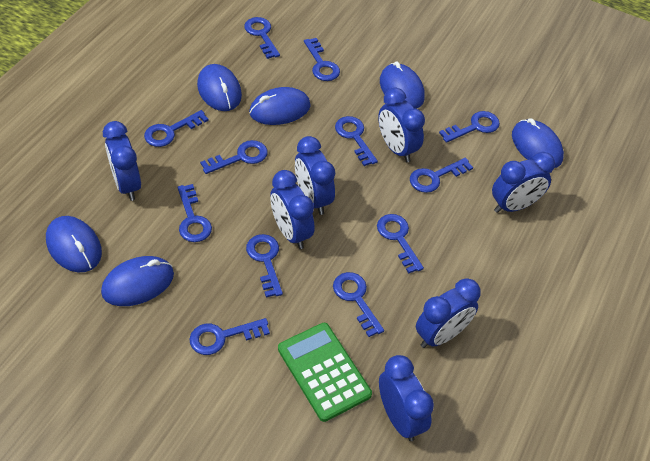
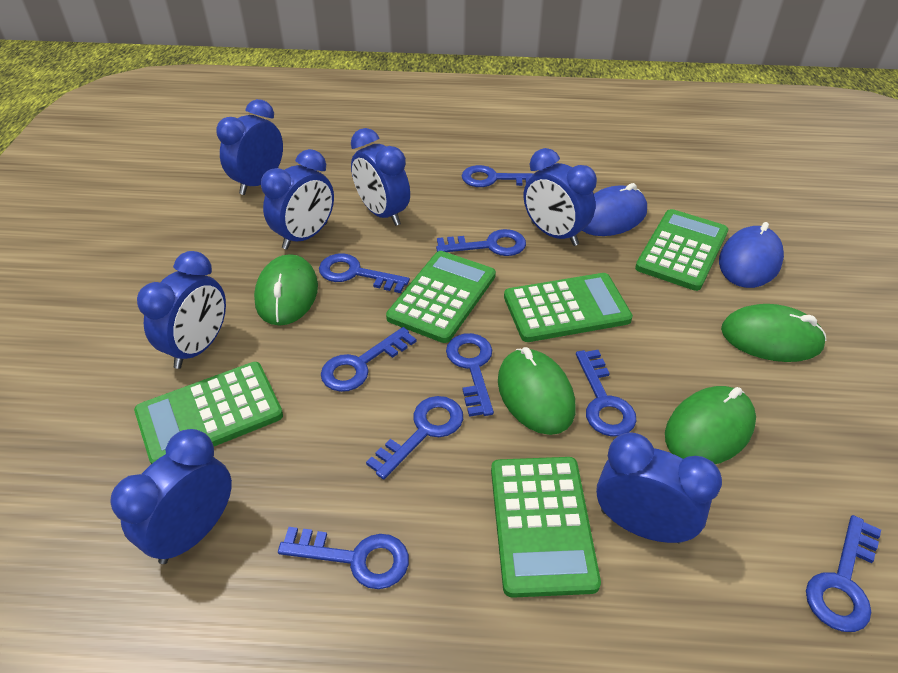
blue key: 12 -> 9
blue mouse: 6 -> 2
green calculator: 1 -> 5
green mouse: 0 -> 4

